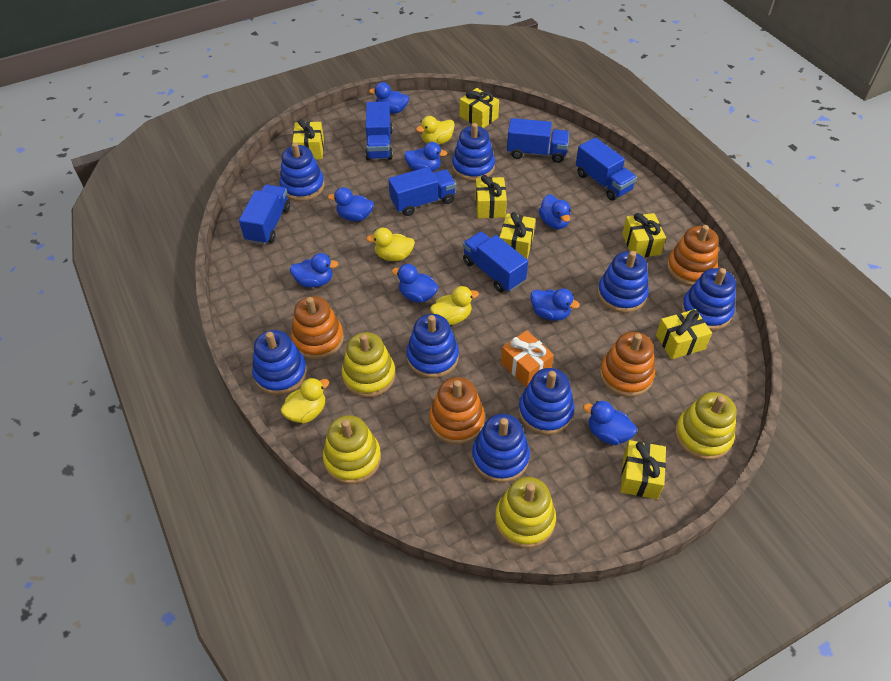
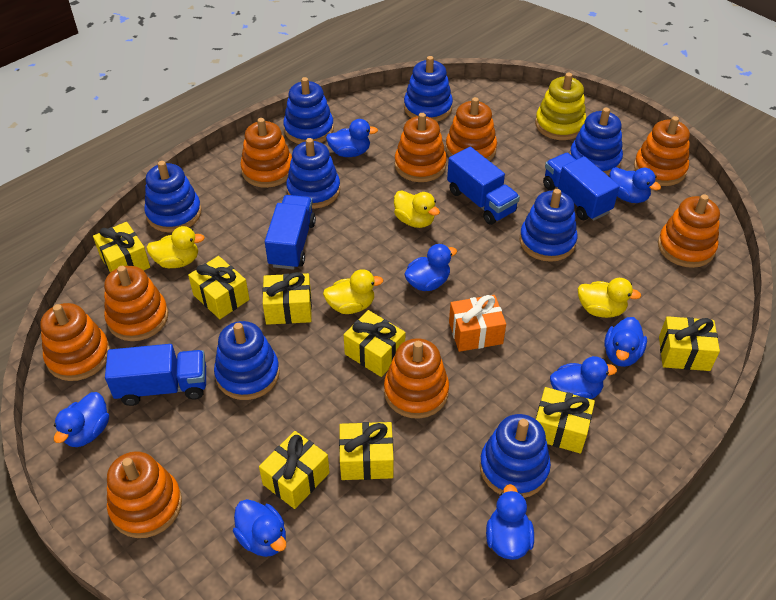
blue truck: 6 -> 4
orange stacking toy: 4 -> 9
yellow gift: 7 -> 8
yellow stacking toy: 4 -> 1

